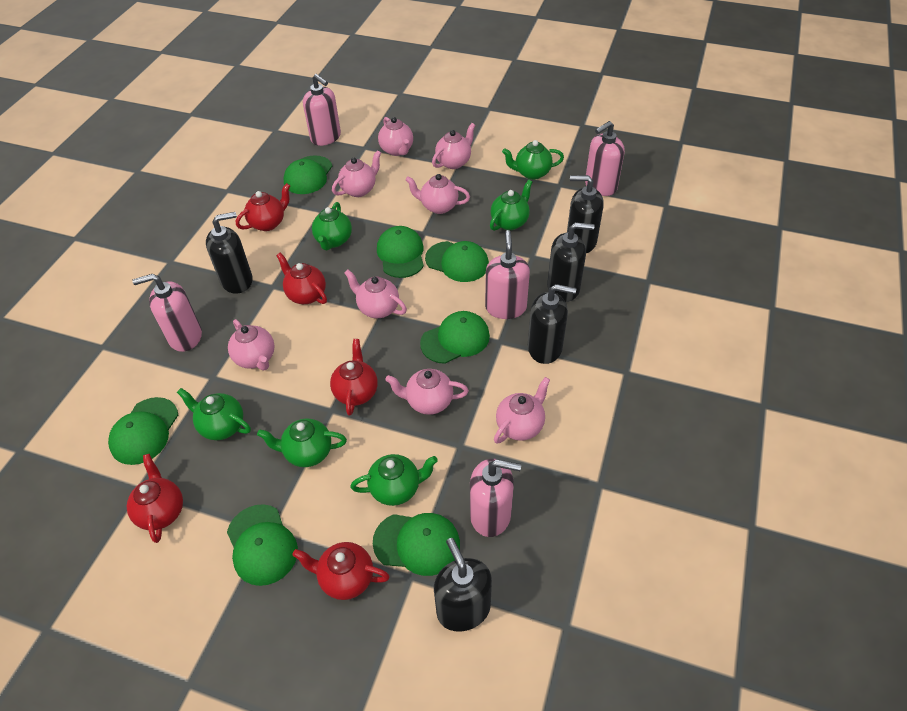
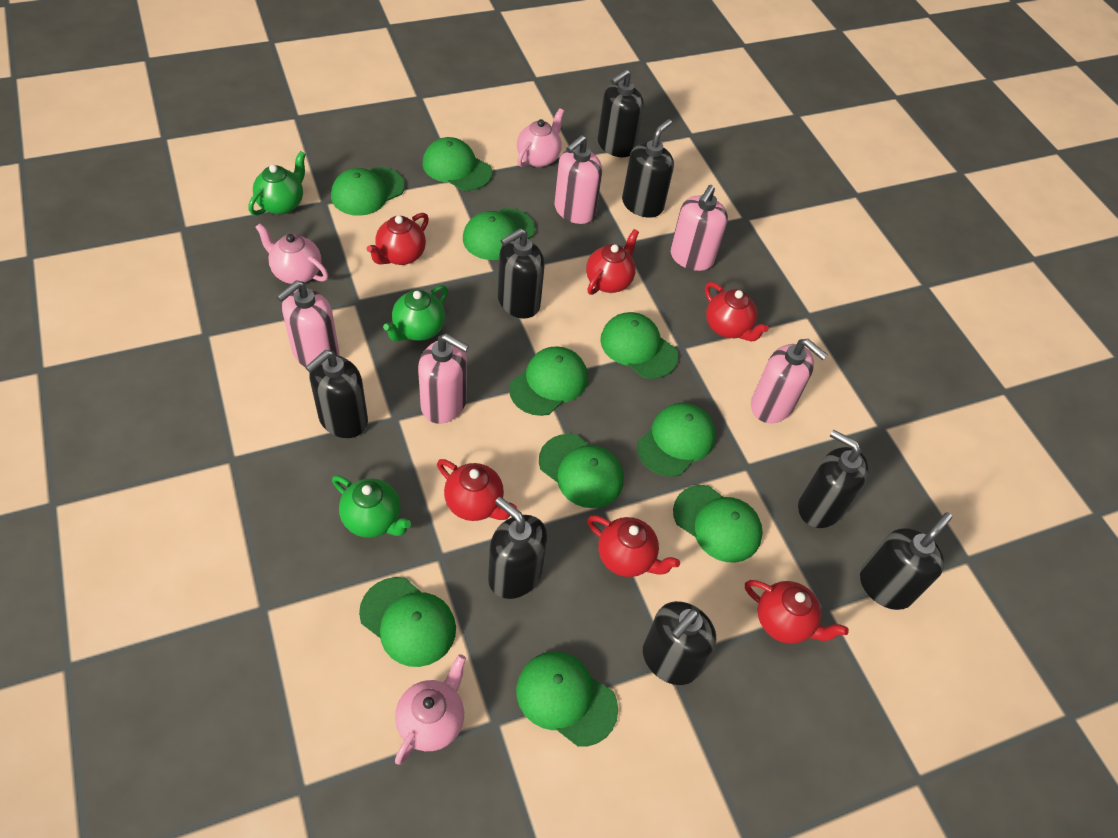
black soap dispenser: 5 -> 8
green cap: 7 -> 10
green teapot: 6 -> 3
pink teapot: 8 -> 3
red teapot: 5 -> 6

